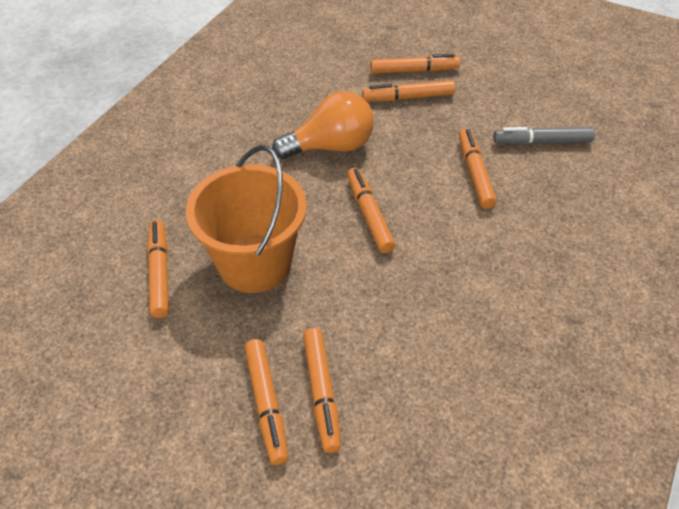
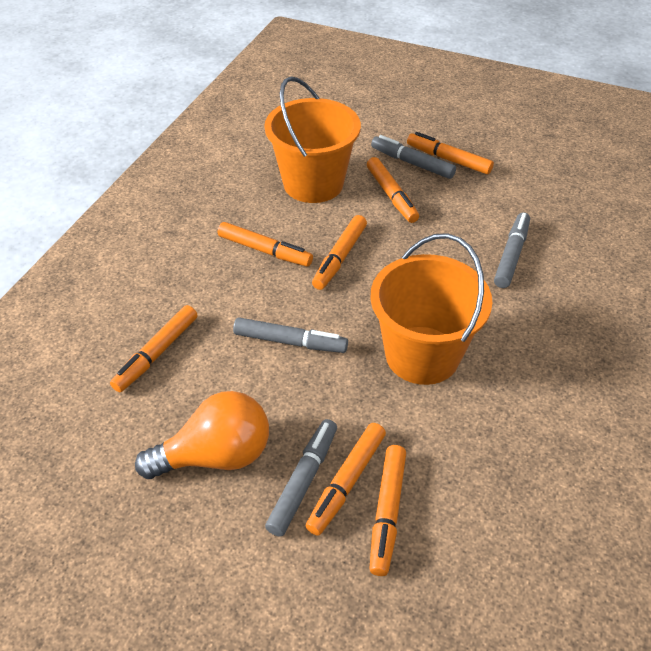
grey marker: 1 -> 4
orange bucket: 1 -> 2

